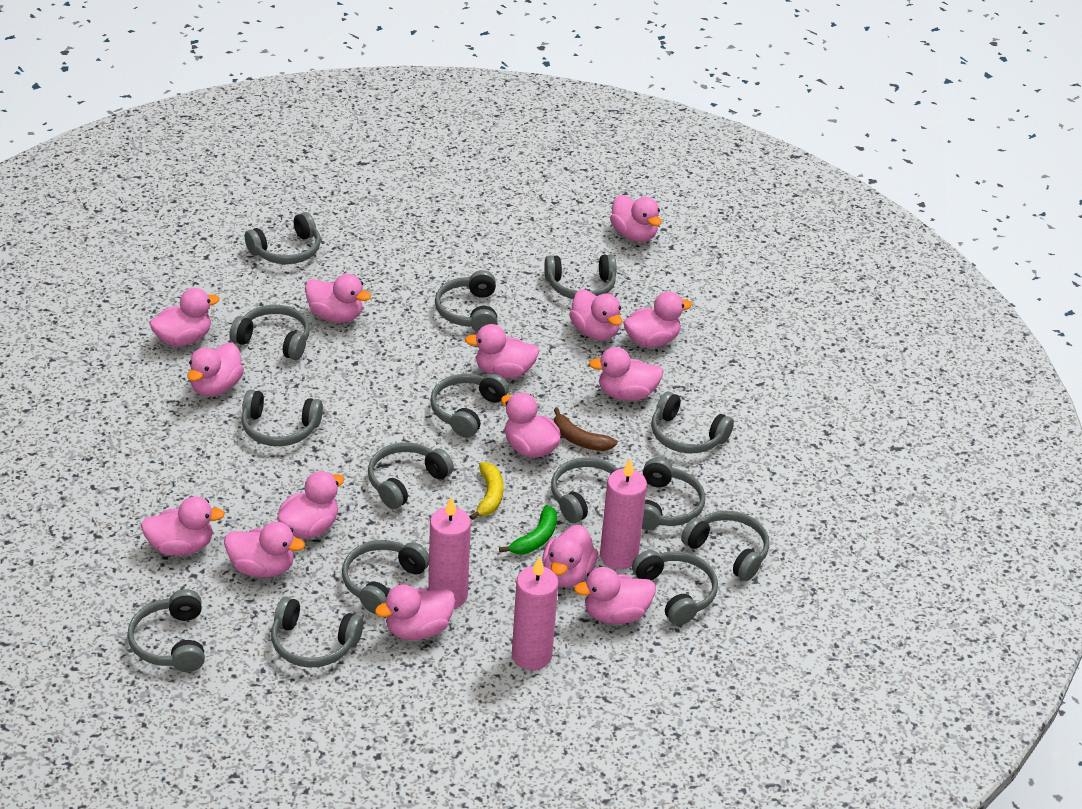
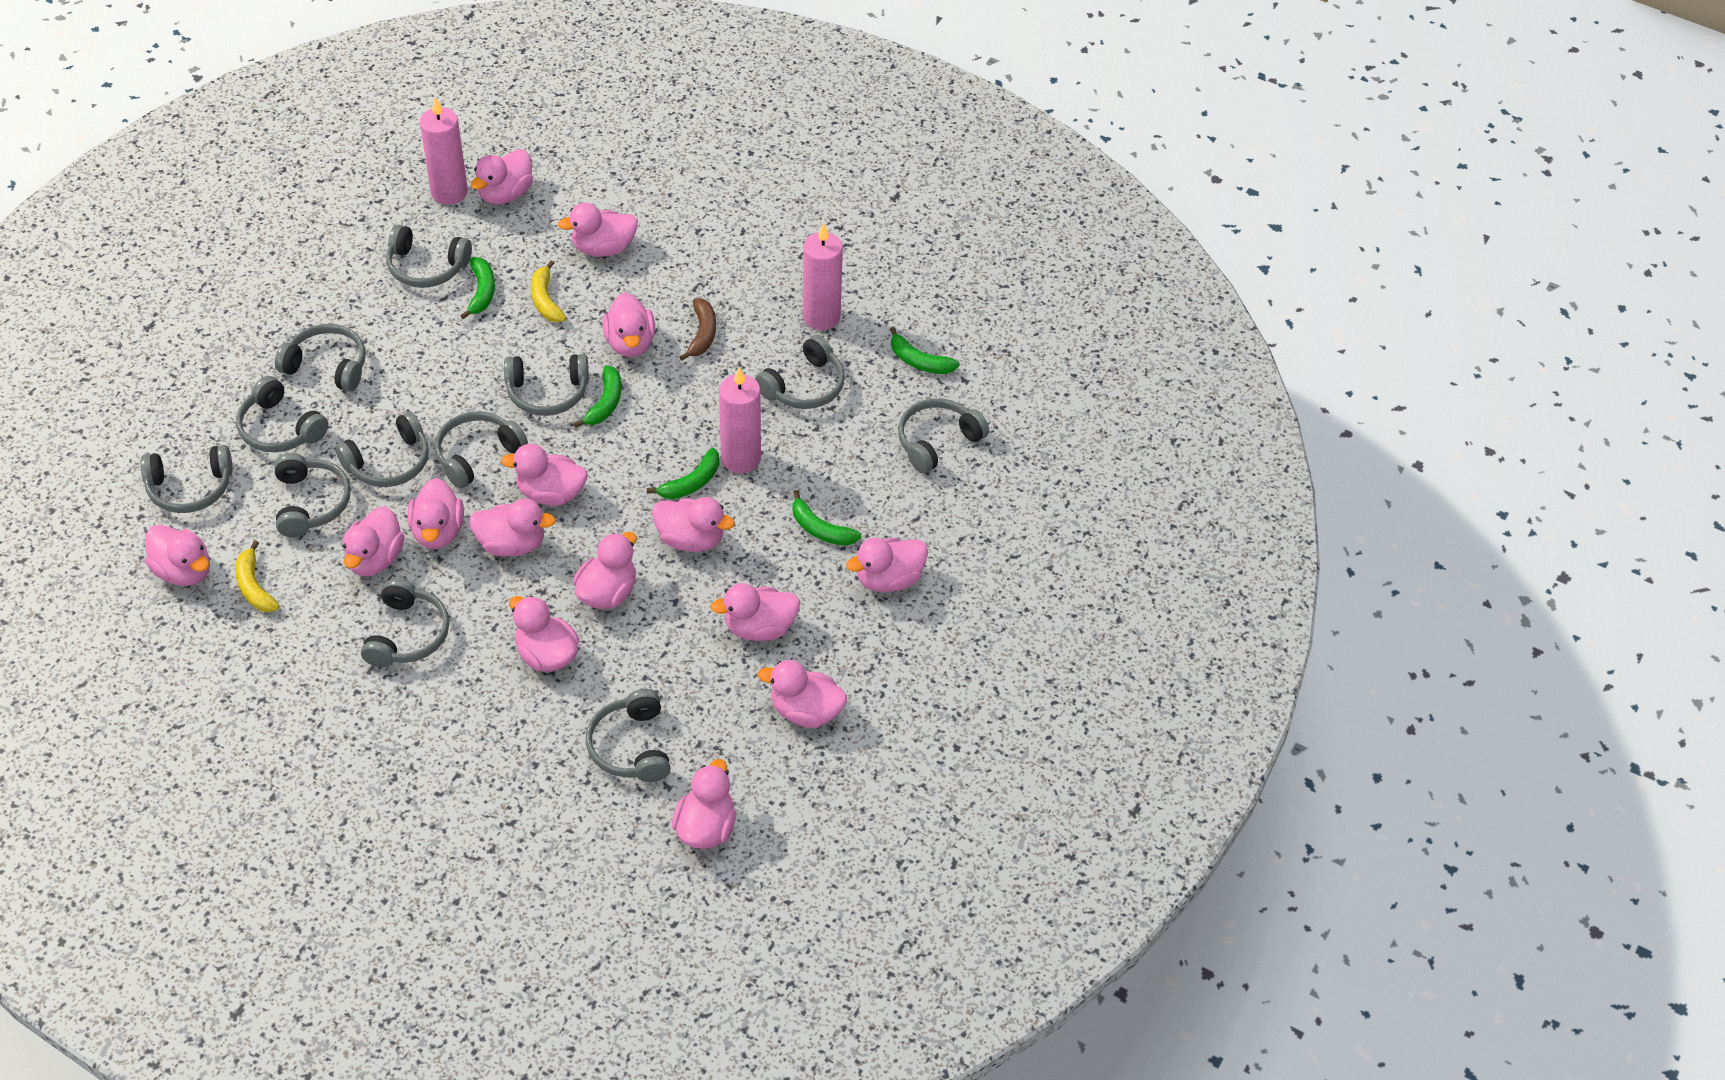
green banana: 1 -> 5
grey headphones: 15 -> 12
yellow banana: 1 -> 2

